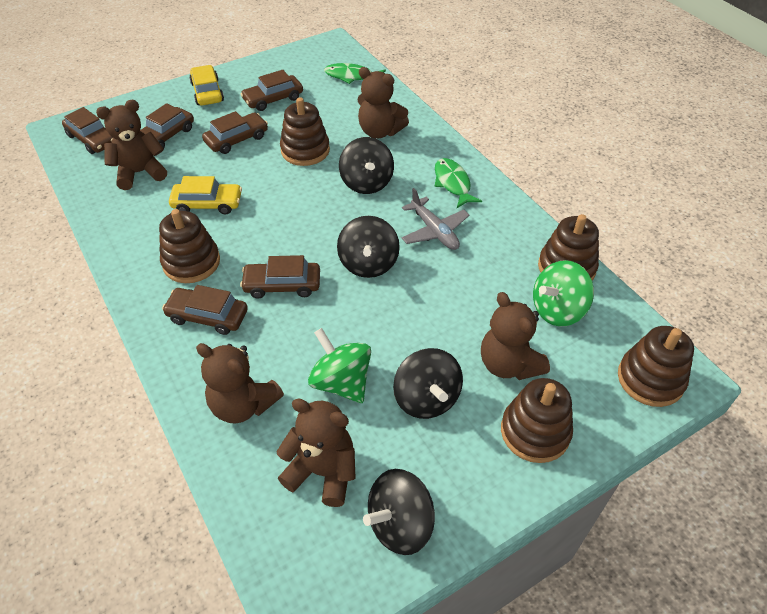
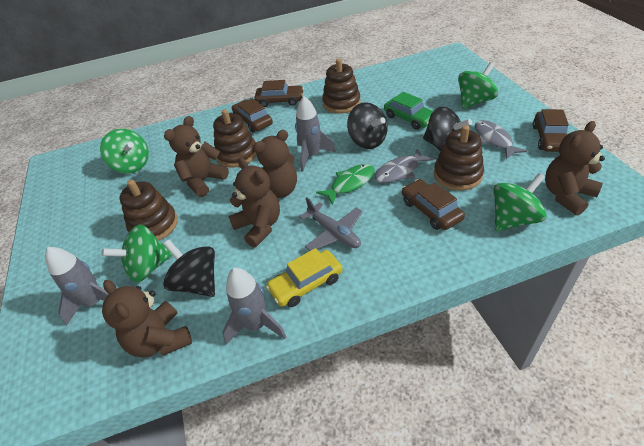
black spinning top: 4 -> 3
brown car: 6 -> 4
brown stacking toy: 5 -> 4
green car: 0 -> 1
green fish: 2 -> 1
green spinning top: 2 -> 4
grey fish: 0 -> 2
grey rocket: 0 -> 3
yellow car: 2 -> 1

